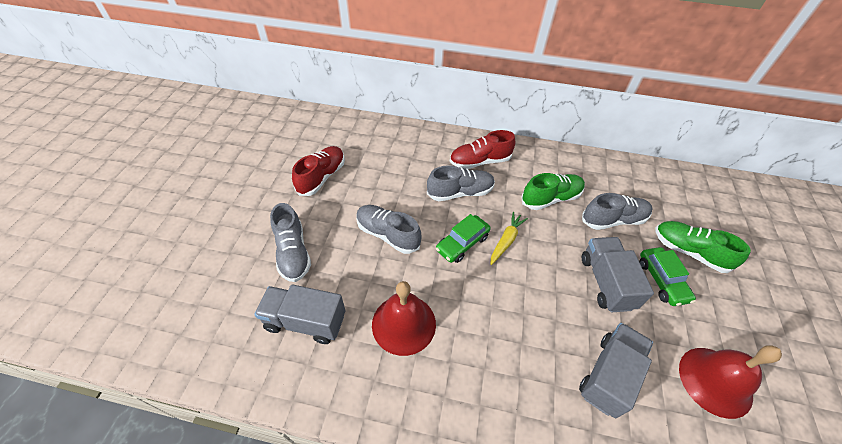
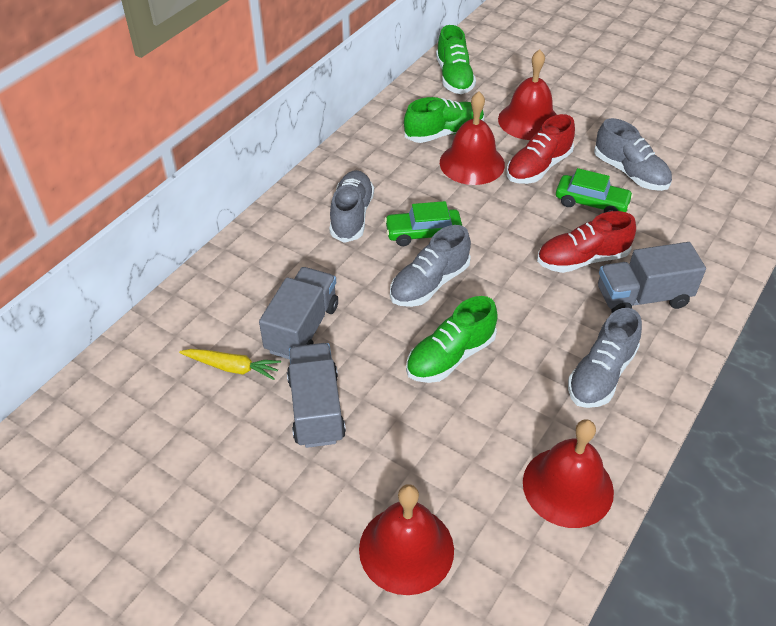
green shoe: 2 -> 3
red bell: 2 -> 4

